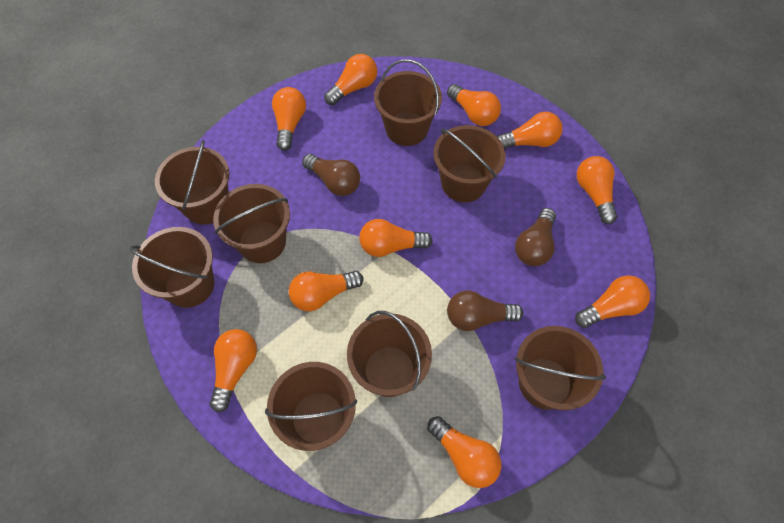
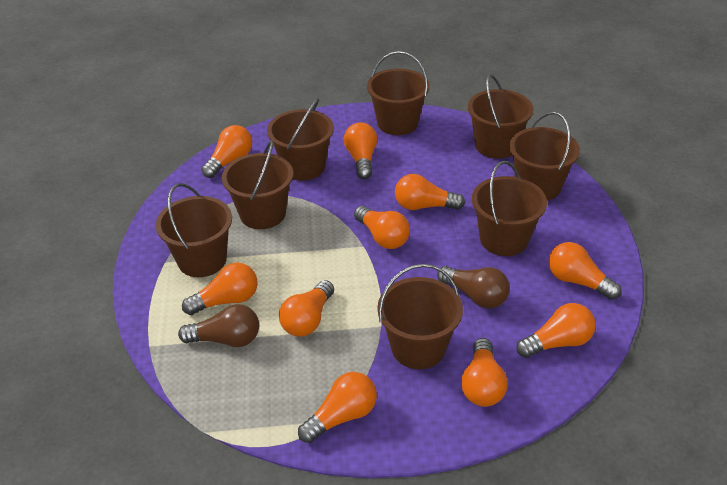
brown light bulb: 3 -> 2

